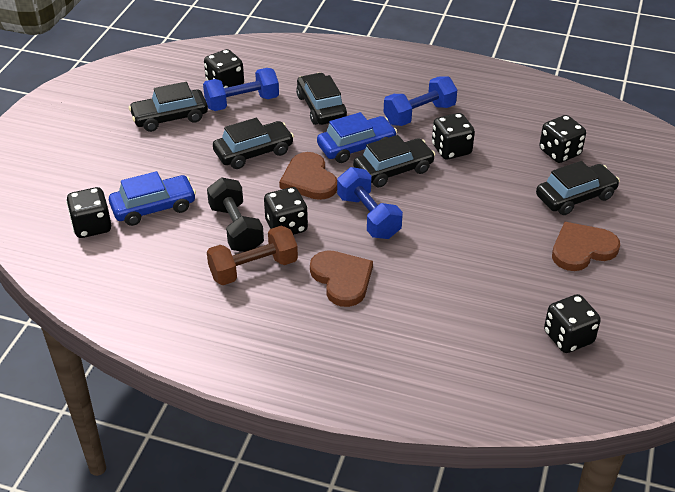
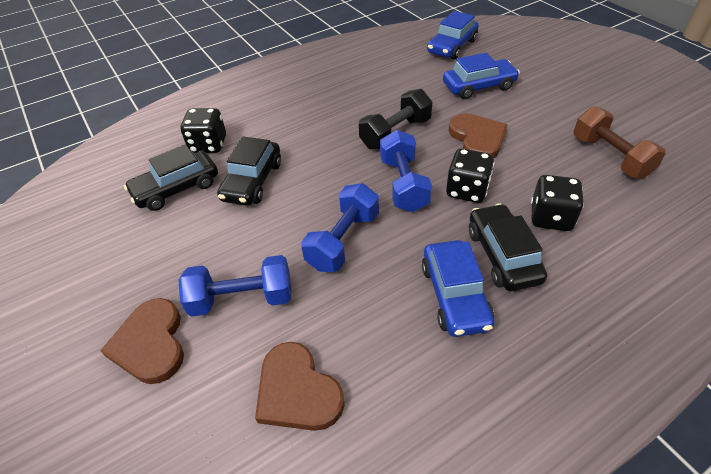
black car: 5 -> 3
black dice: 6 -> 3
blue car: 2 -> 3

